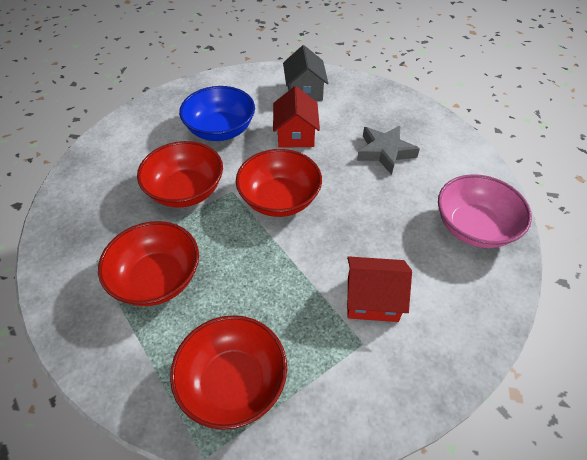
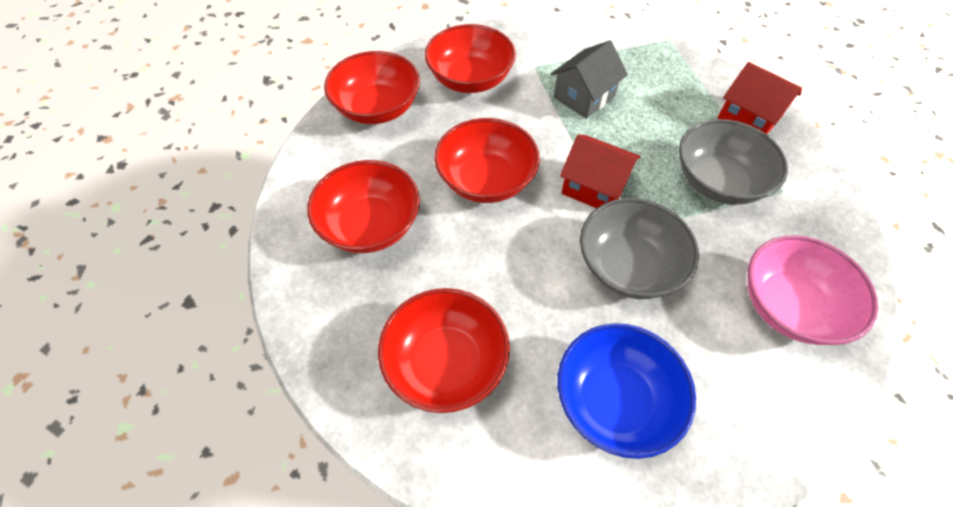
grey bowl: 0 -> 2
grey star: 1 -> 0
red bowl: 4 -> 5

